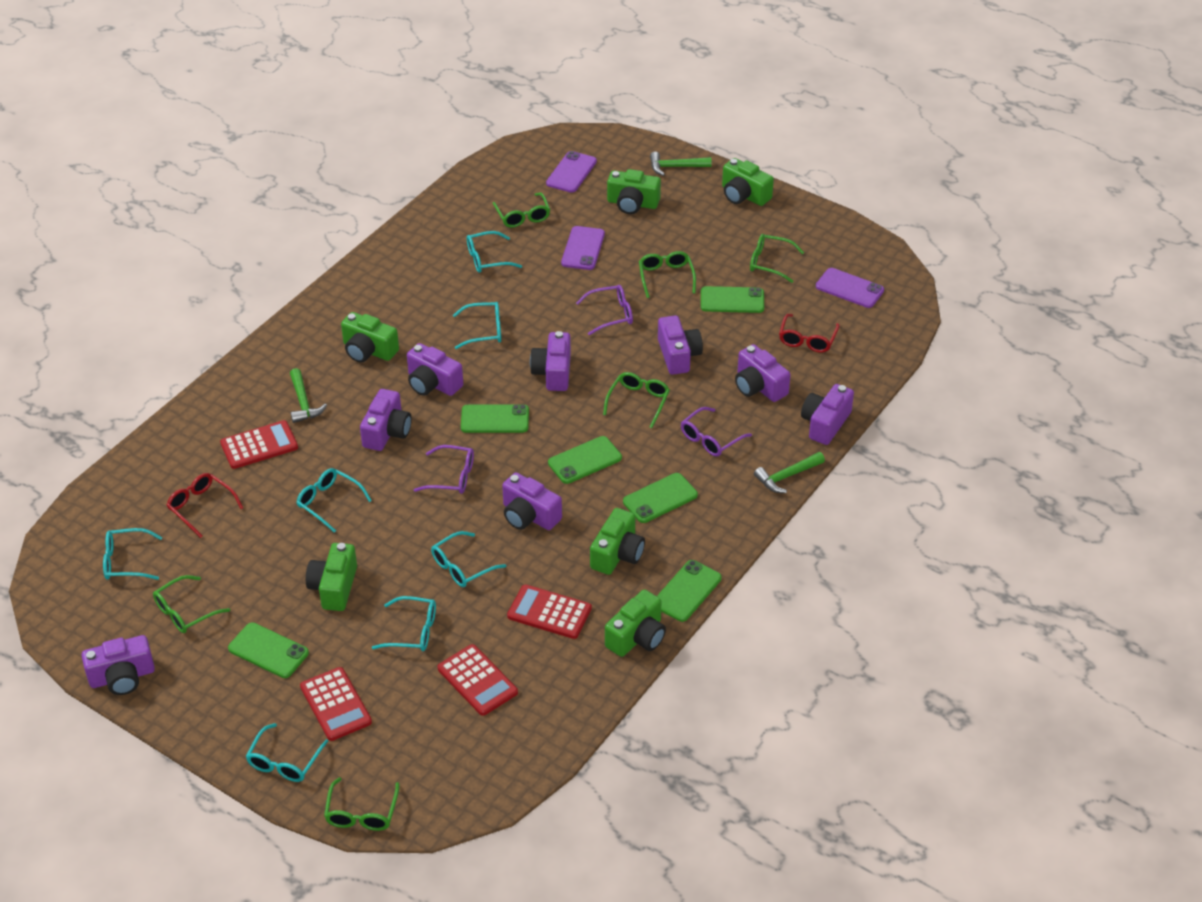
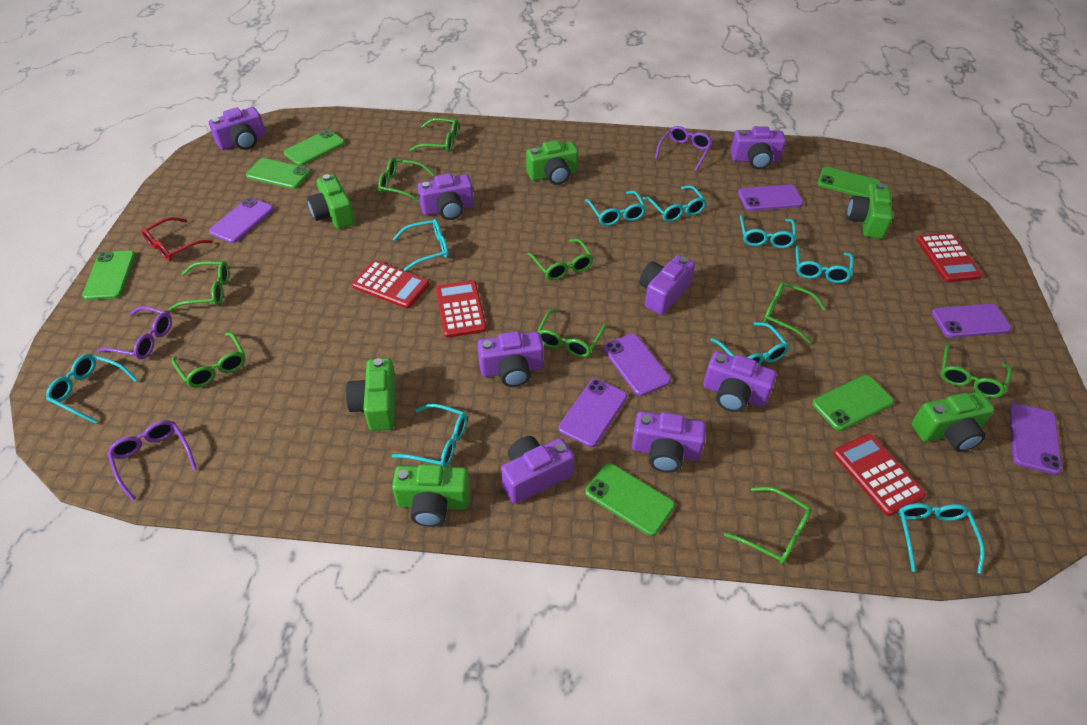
green glasses: 6 -> 9
green hammer: 3 -> 0
purple phone: 3 -> 6
red glasses: 2 -> 1
turquoise glasses: 7 -> 9

